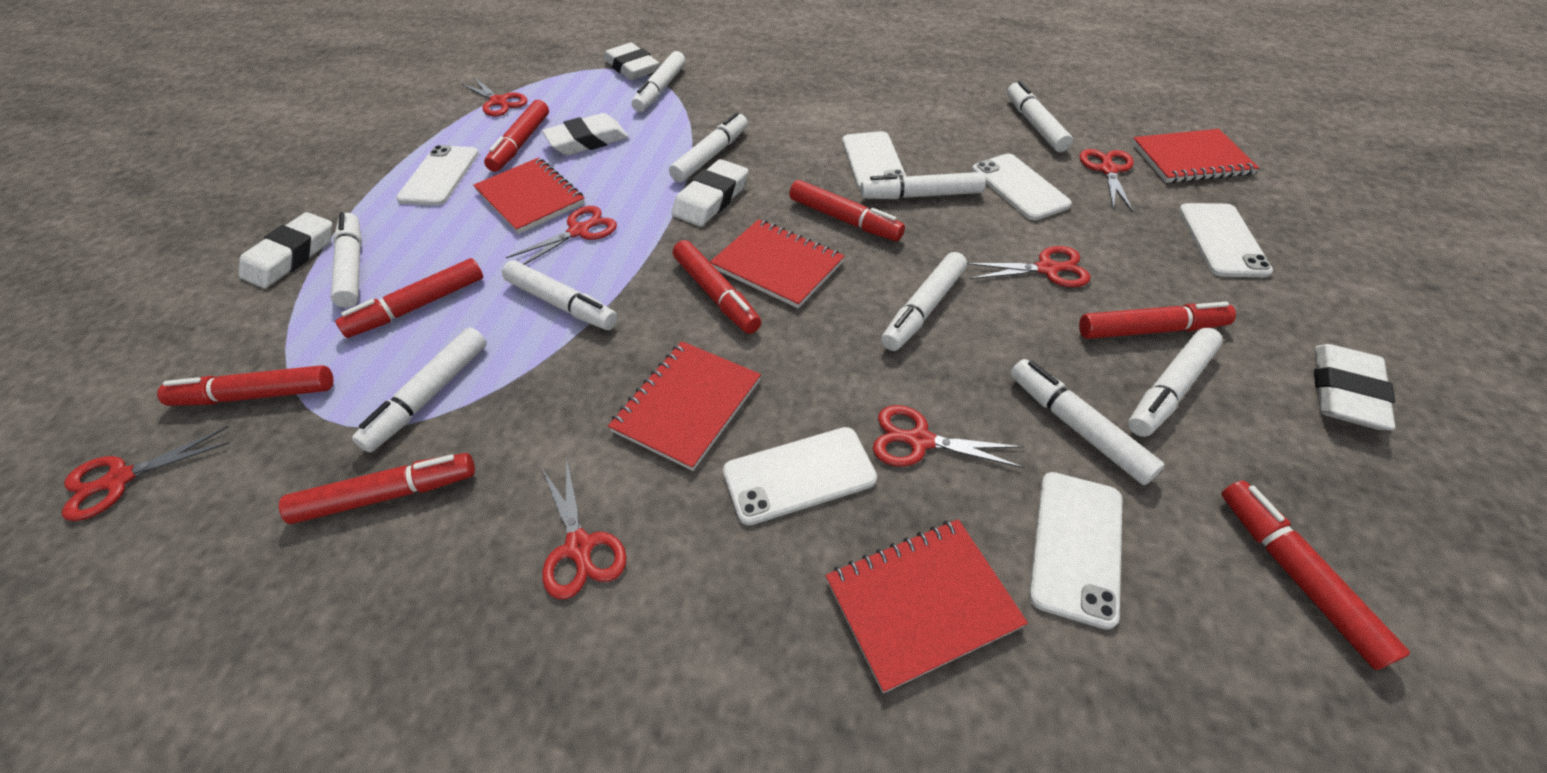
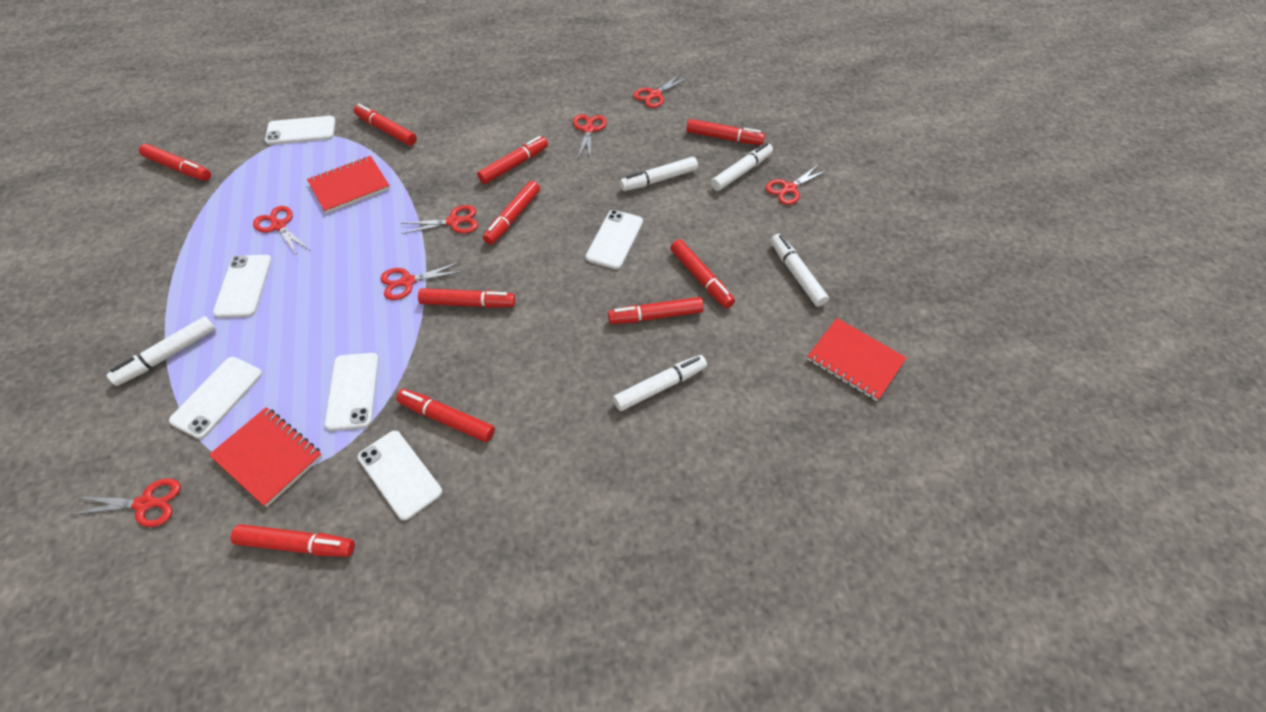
red marker: 8 -> 10
red notebook: 5 -> 3
white eraser: 5 -> 0
white marker: 10 -> 5

